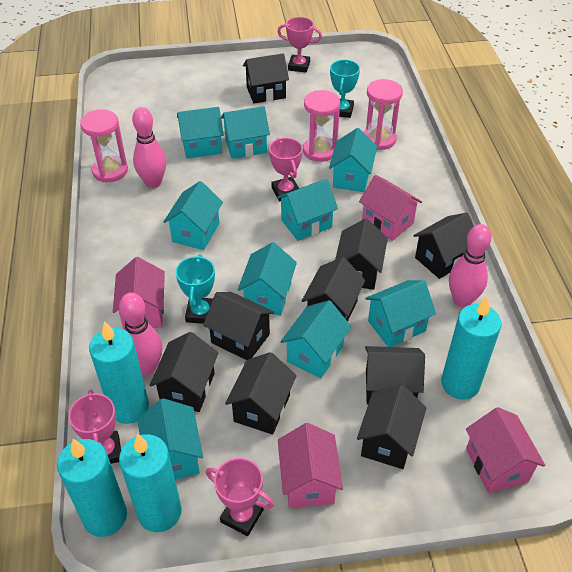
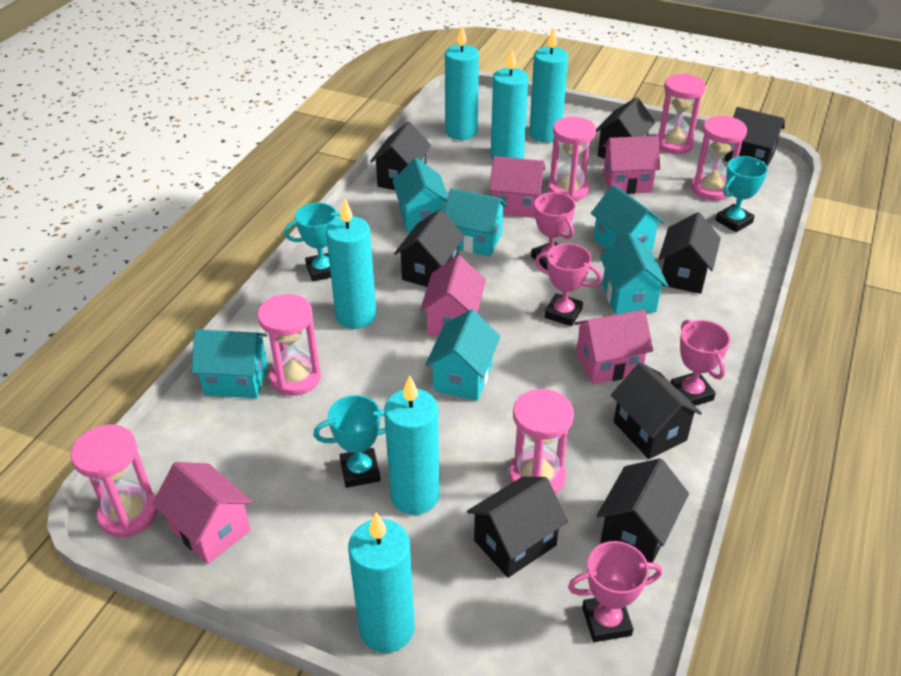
black house: 9 -> 8
pink bowling pin: 3 -> 0
pink hourglass: 3 -> 6
pink house: 4 -> 5
turquoise candle: 4 -> 6
turquoise house: 9 -> 6
turquoise trophy: 2 -> 3

